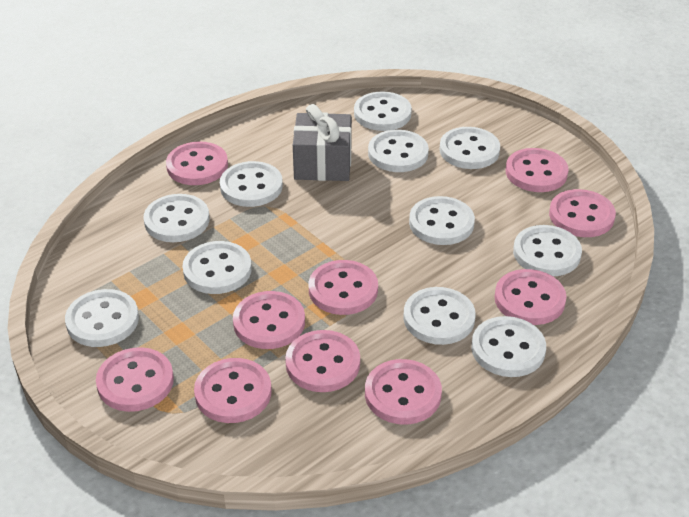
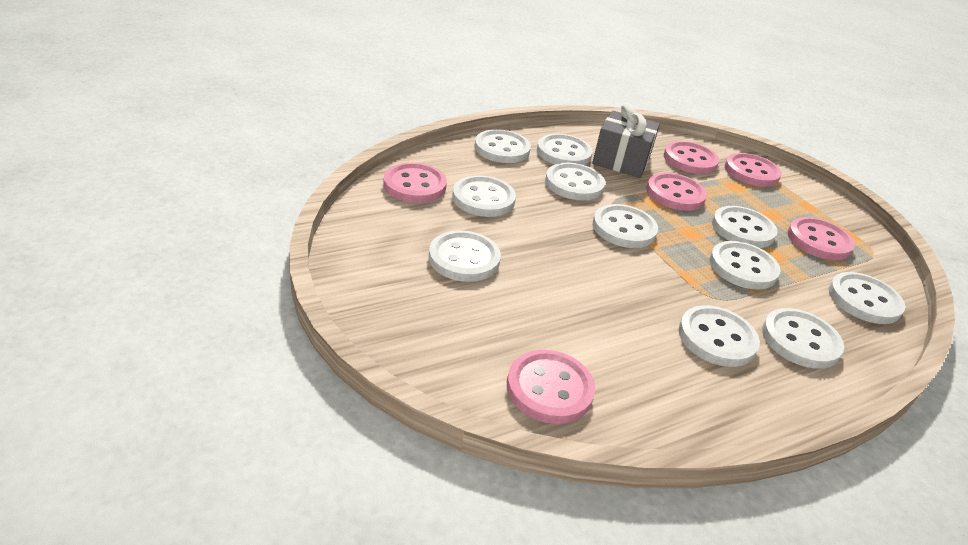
pink button: 10 -> 6

